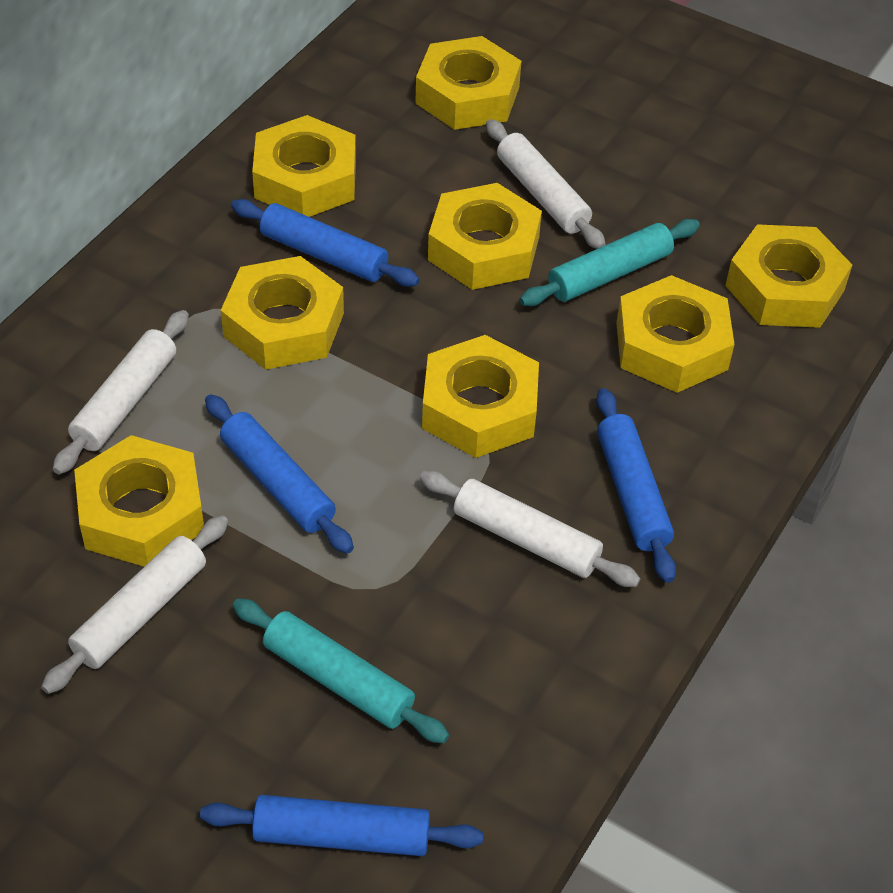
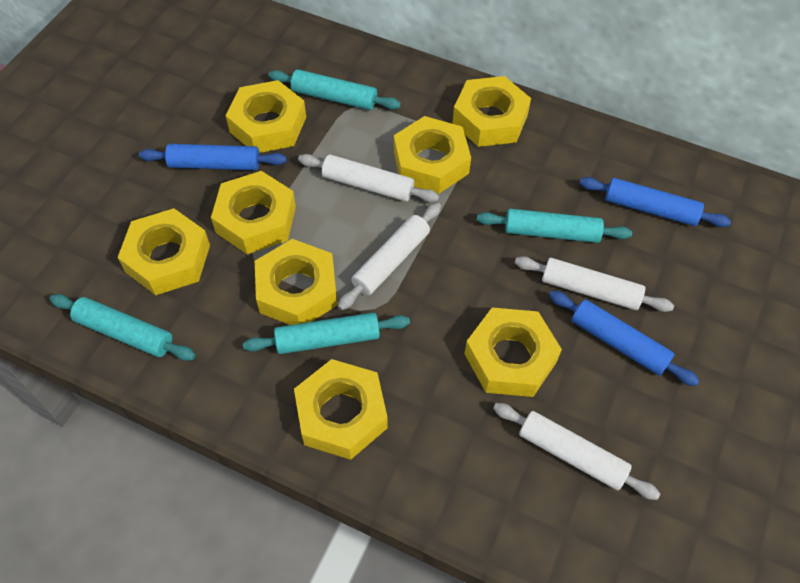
blue rolling pin: 4 -> 3
turquoise rolling pin: 2 -> 4

